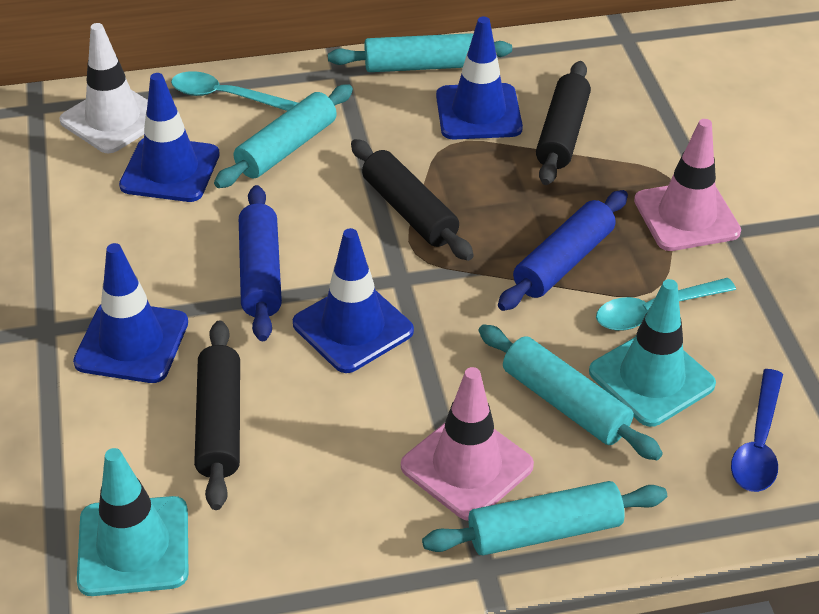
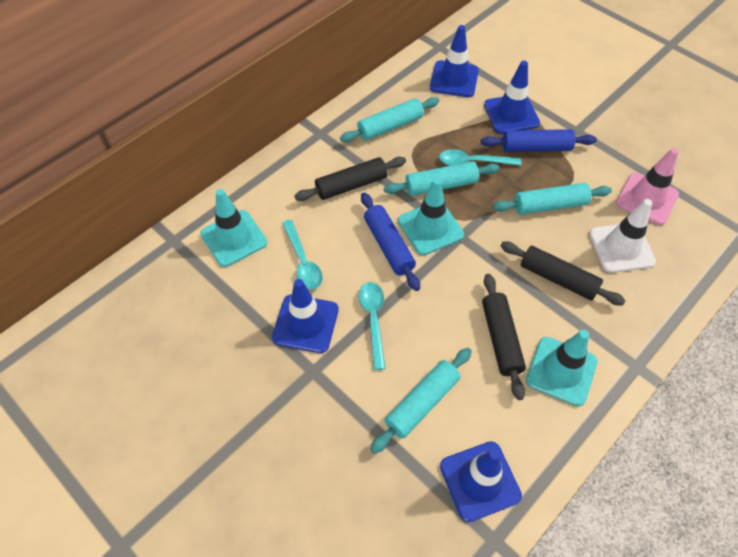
blue spoon: 1 -> 0
pink traffic cone: 2 -> 1
turquoise spoon: 2 -> 3
turquoise traffic cone: 2 -> 3

